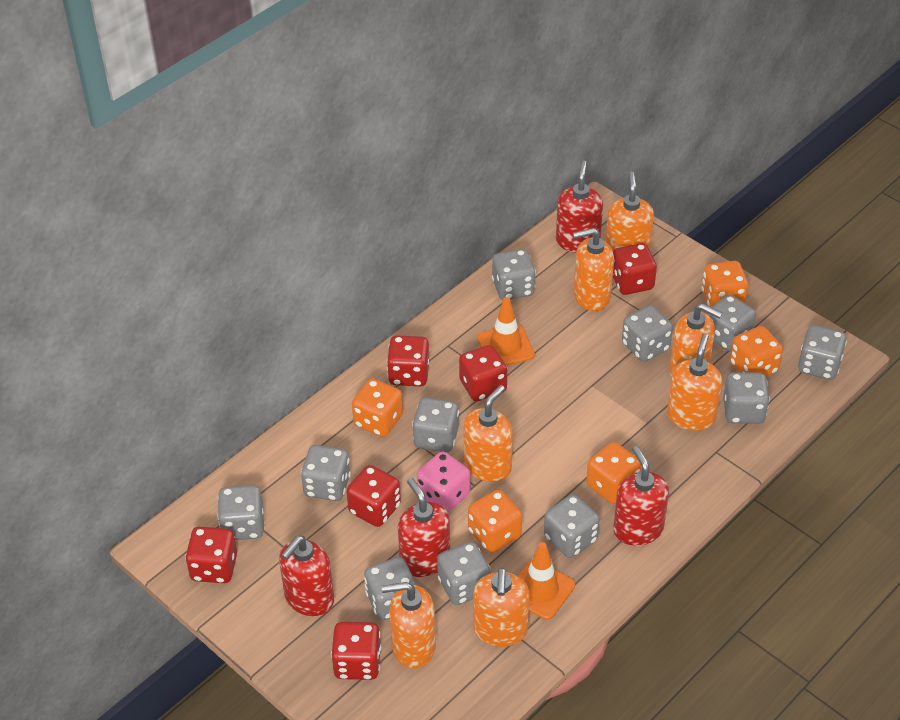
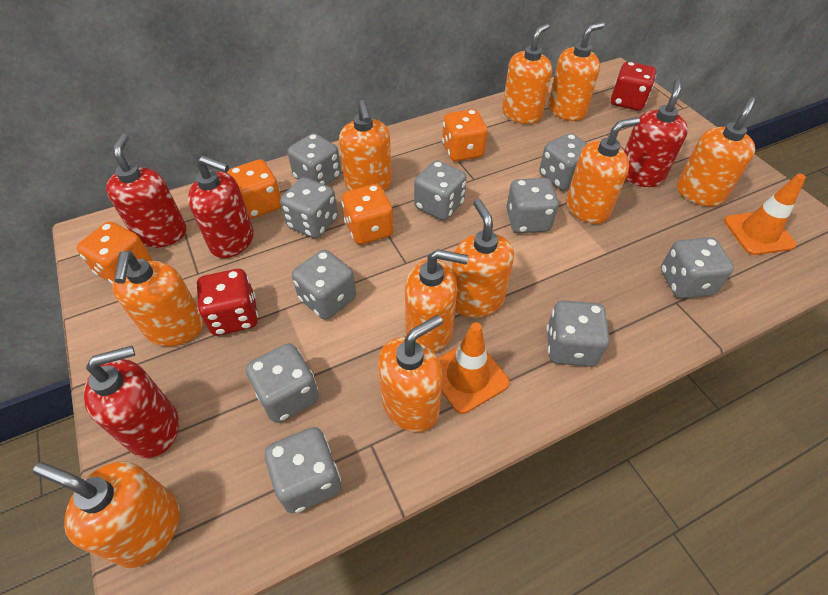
grey dice: 11 -> 10
orange dice: 5 -> 4
orange soap dispenser: 7 -> 10
pink dice: 1 -> 0
red dice: 6 -> 2

